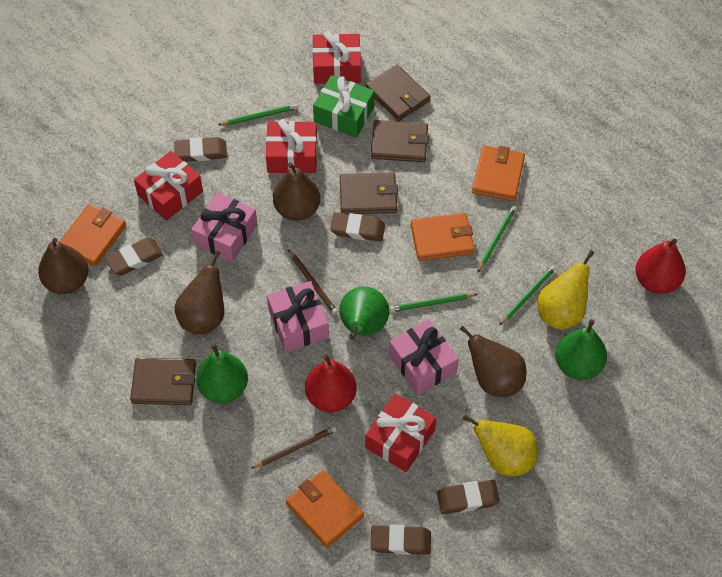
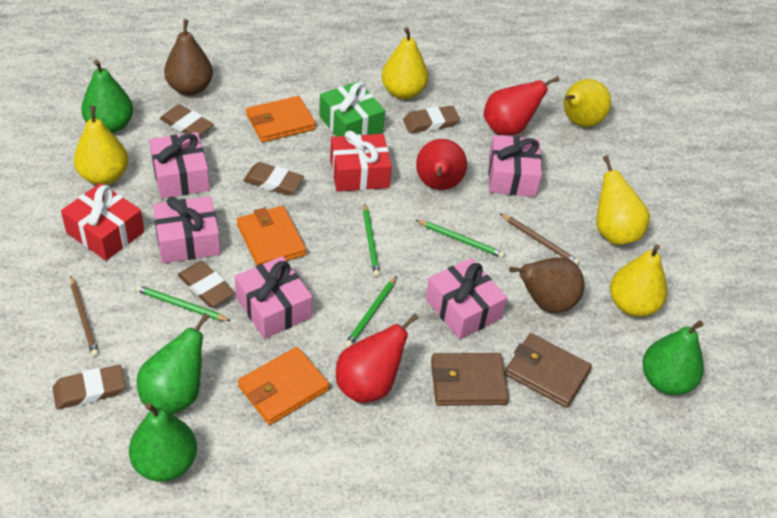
brown pear: 4 -> 2
brown wallet: 4 -> 2
green pear: 3 -> 4
orange wallet: 4 -> 3
pink gift: 3 -> 5
red gift: 4 -> 2
red pear: 2 -> 3
yellow pear: 2 -> 5

